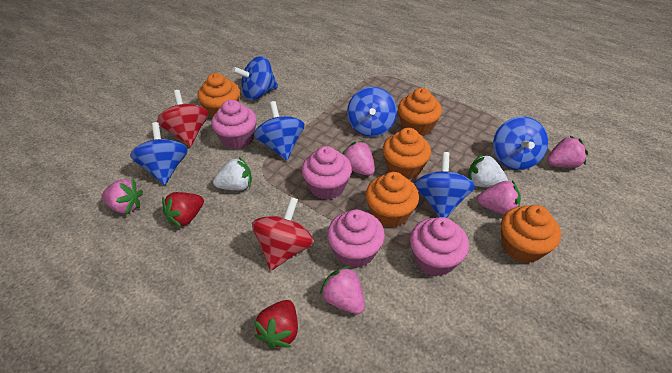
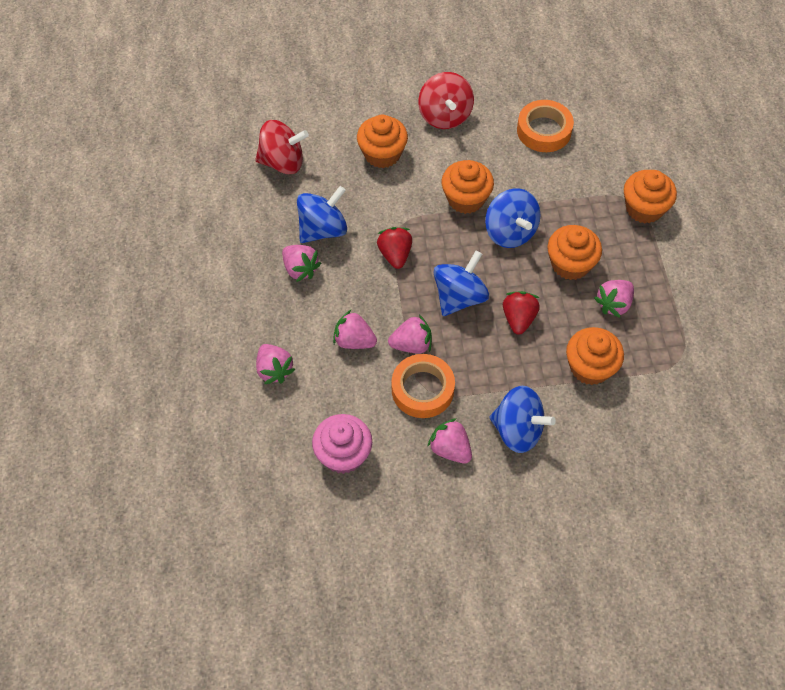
blue spinning top: 6 -> 4
orange tape: 0 -> 2
pink cupcake: 4 -> 1
pink strawberry: 5 -> 6
white strawberry: 2 -> 0

